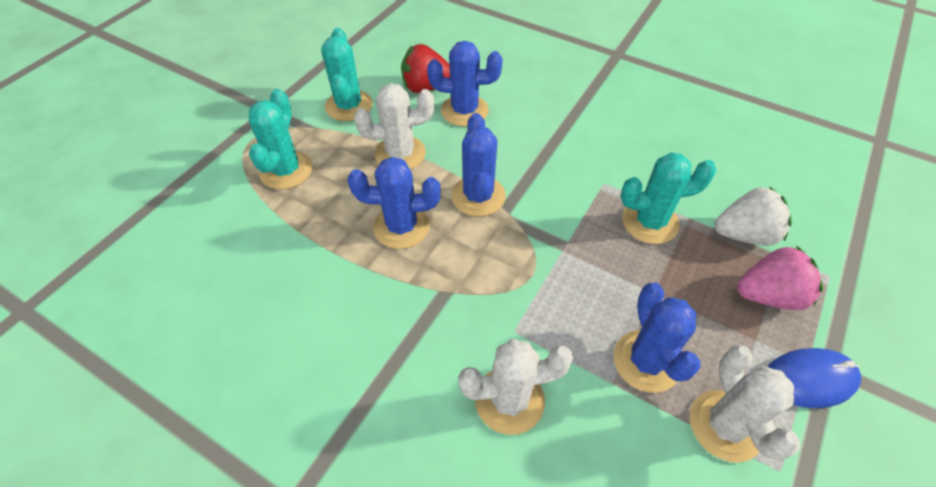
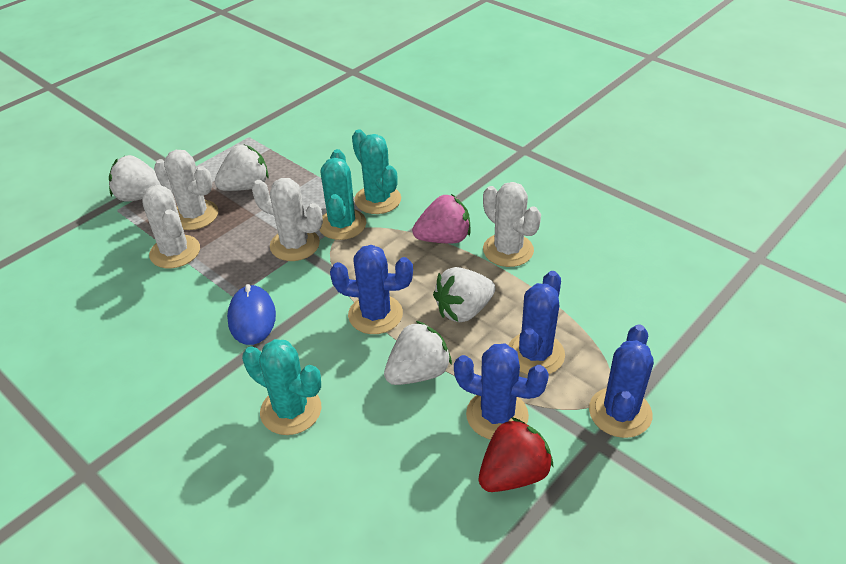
white cactus: 3 -> 4
white strawberry: 1 -> 4

